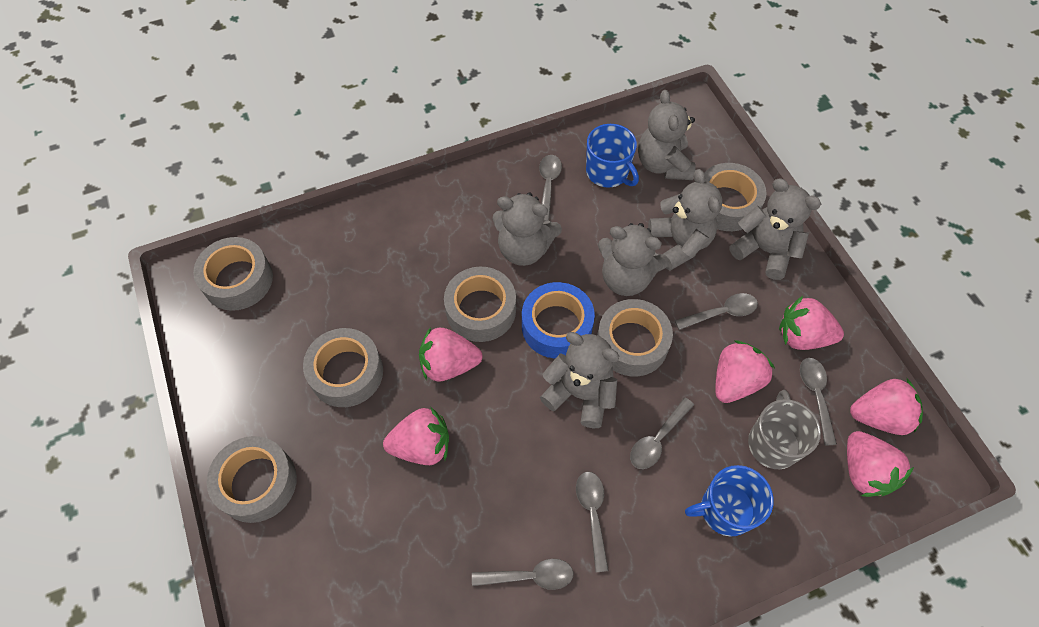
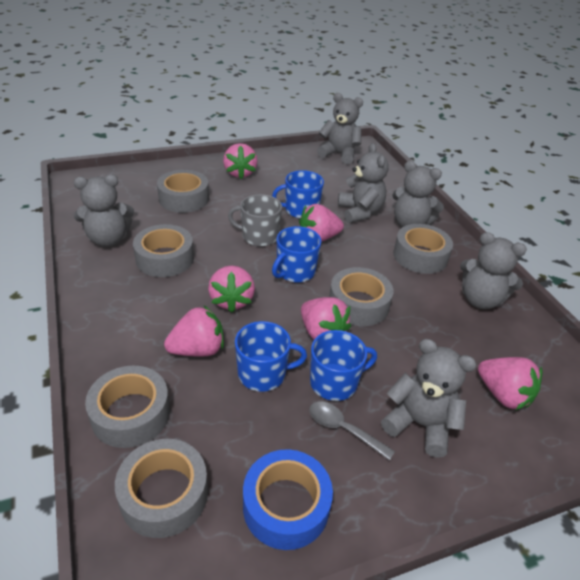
blue mug: 2 -> 4
grey spoon: 6 -> 1

